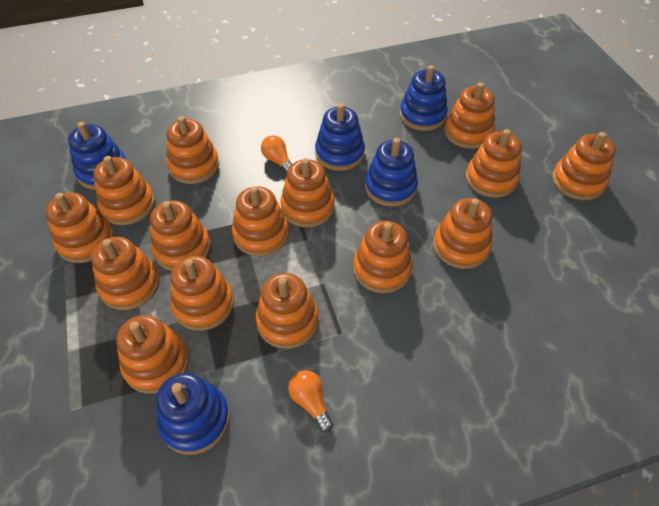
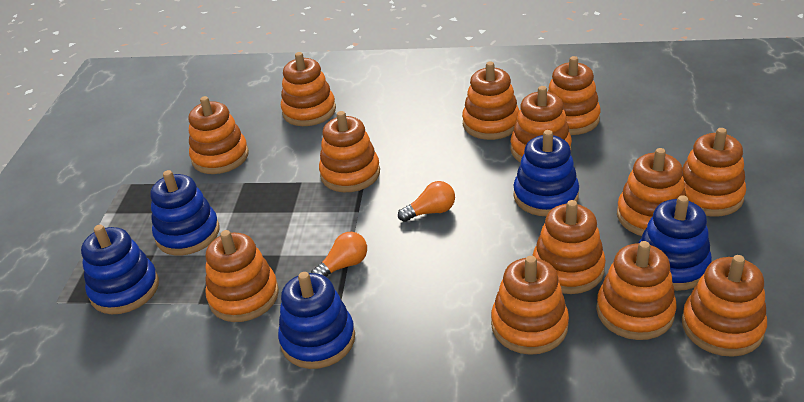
orange stacking toy: 15 -> 13

